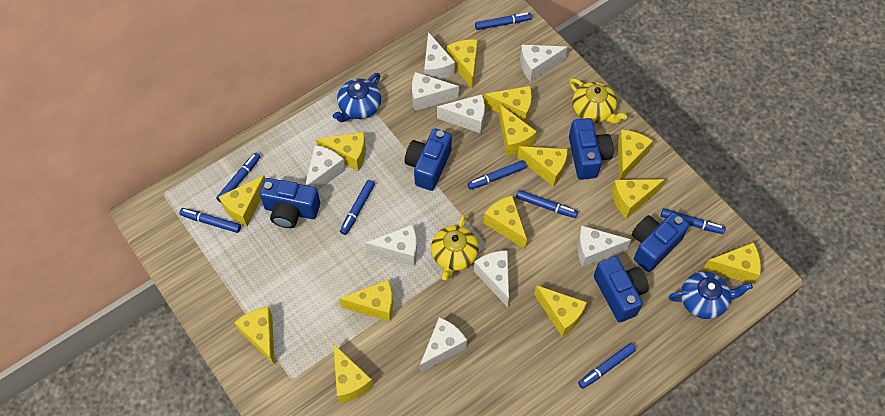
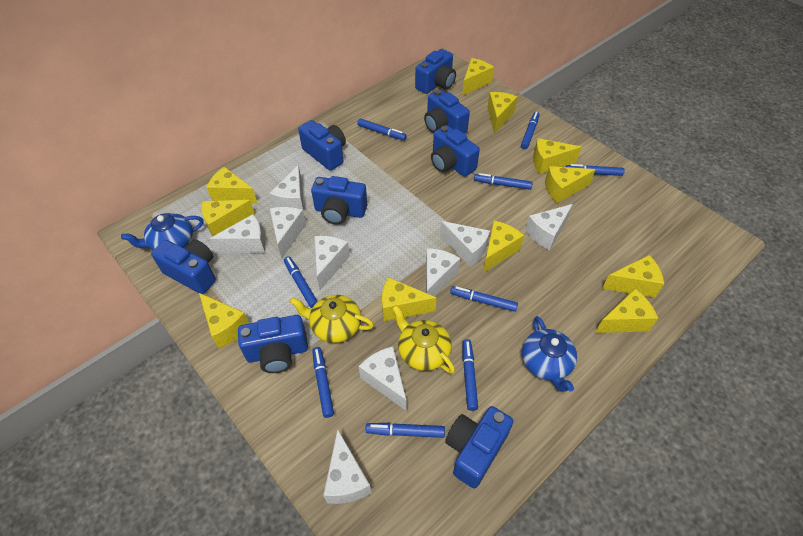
blue camera: 5 -> 8
blue marker: 8 -> 9
yellow cheese: 14 -> 11

